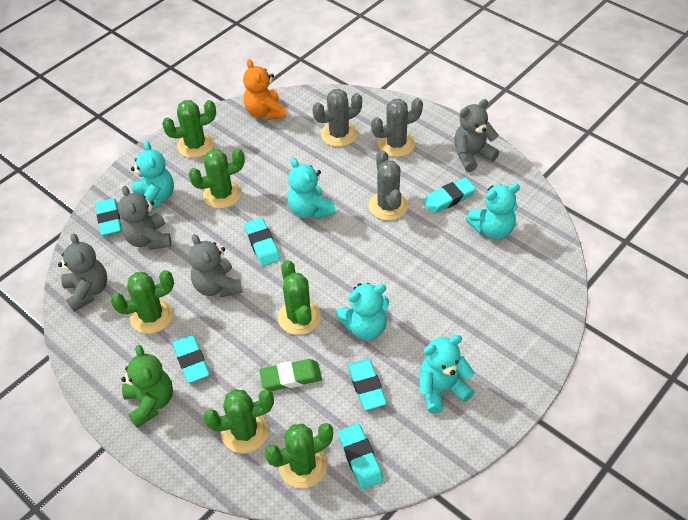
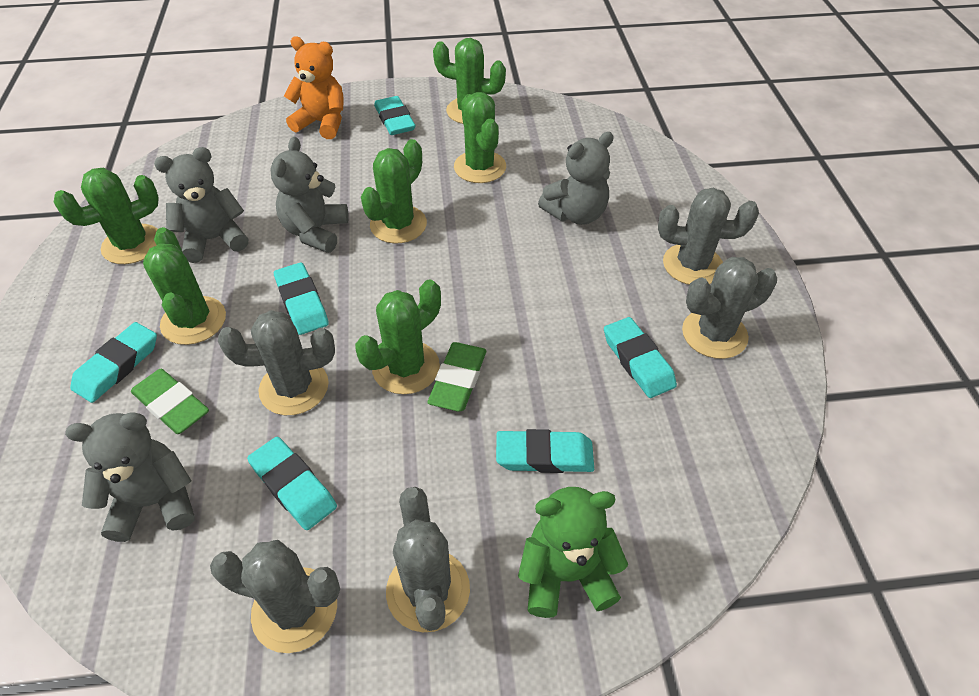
green eraser: 1 -> 2
grey cactus: 3 -> 5
turquoise teddy bear: 5 -> 0

